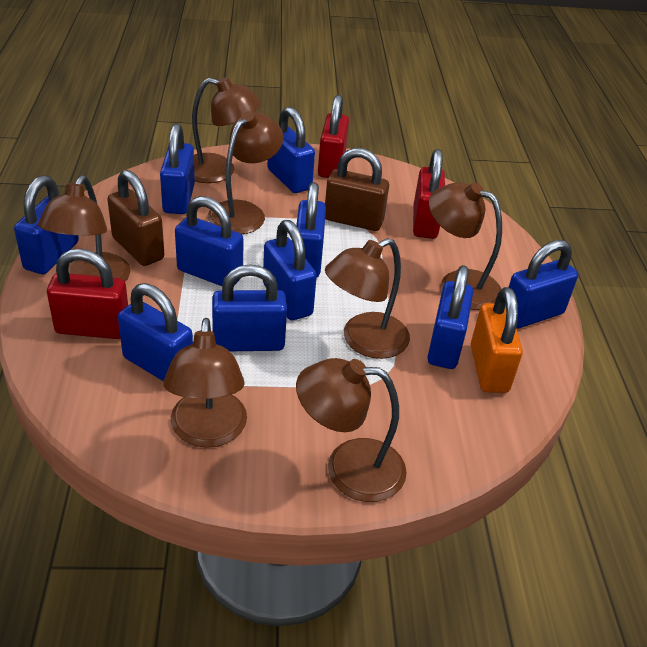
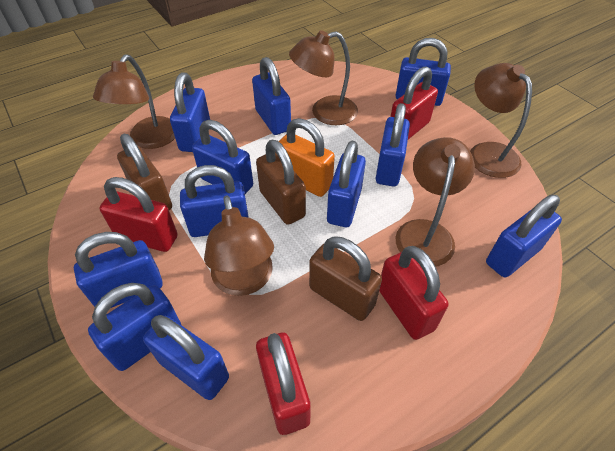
blue padlock: 10 -> 11
brown lamp: 7 -> 5
brown padlock: 2 -> 3
red padlock: 3 -> 4

